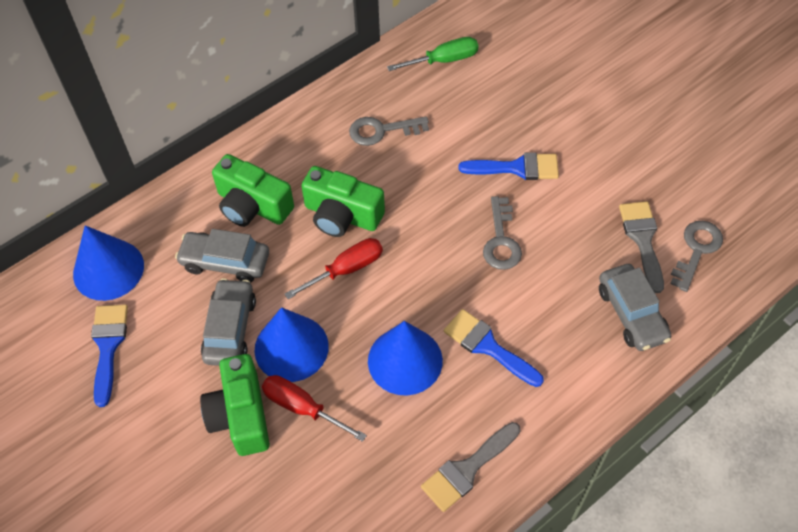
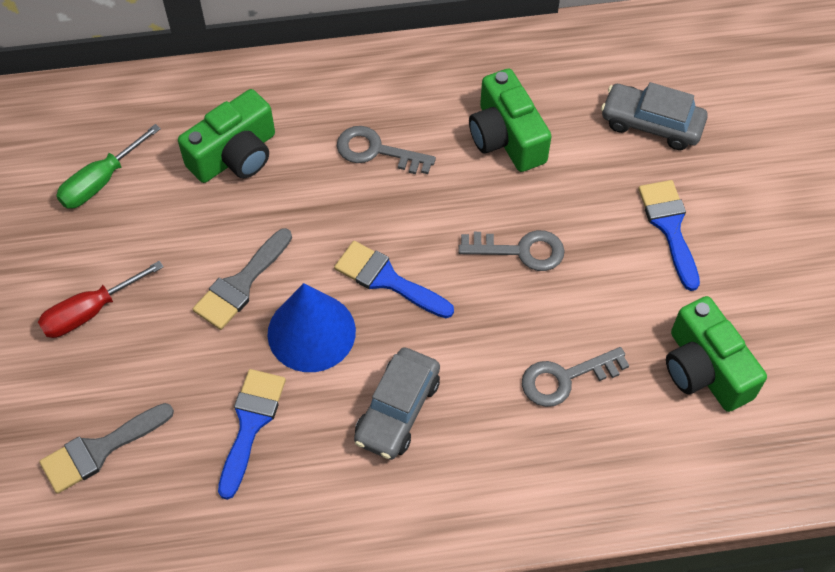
blue cone: 3 -> 1
grey car: 3 -> 2
red screwdriver: 2 -> 1

